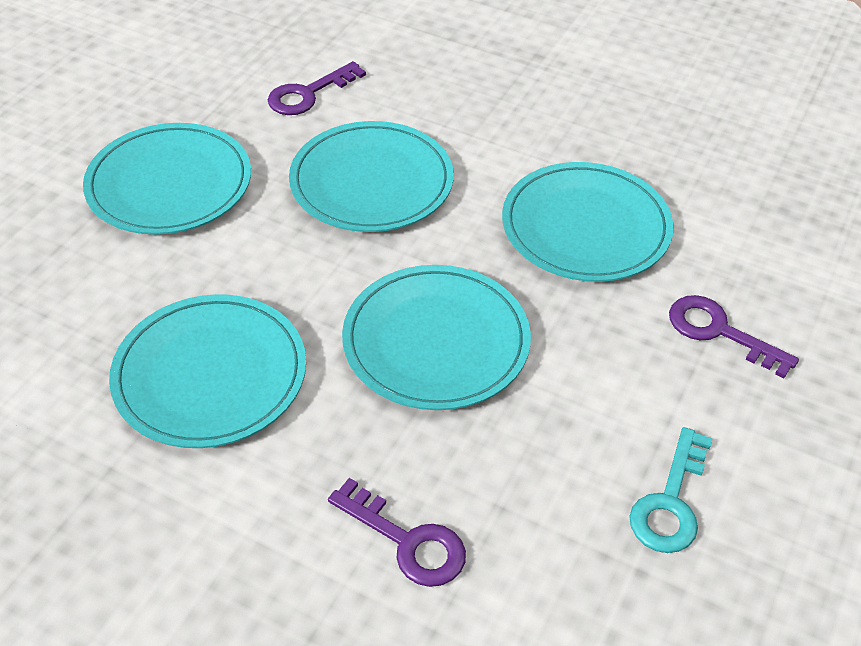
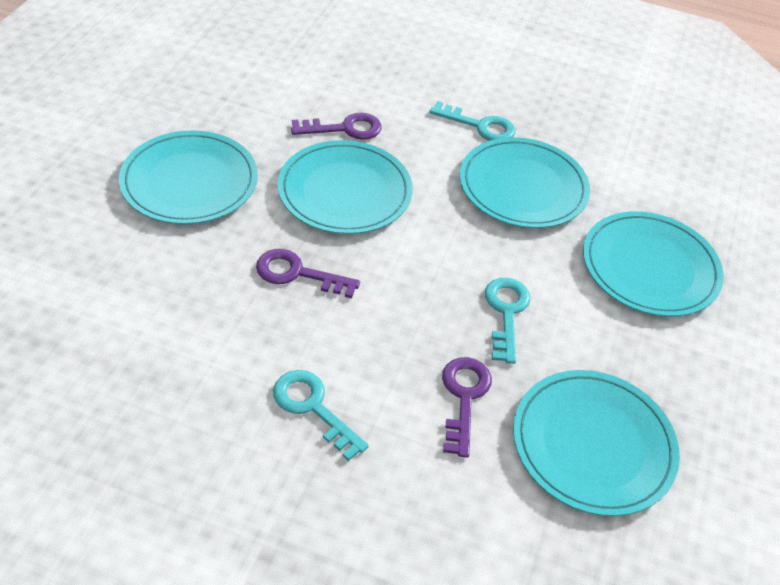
turquoise key: 1 -> 3

